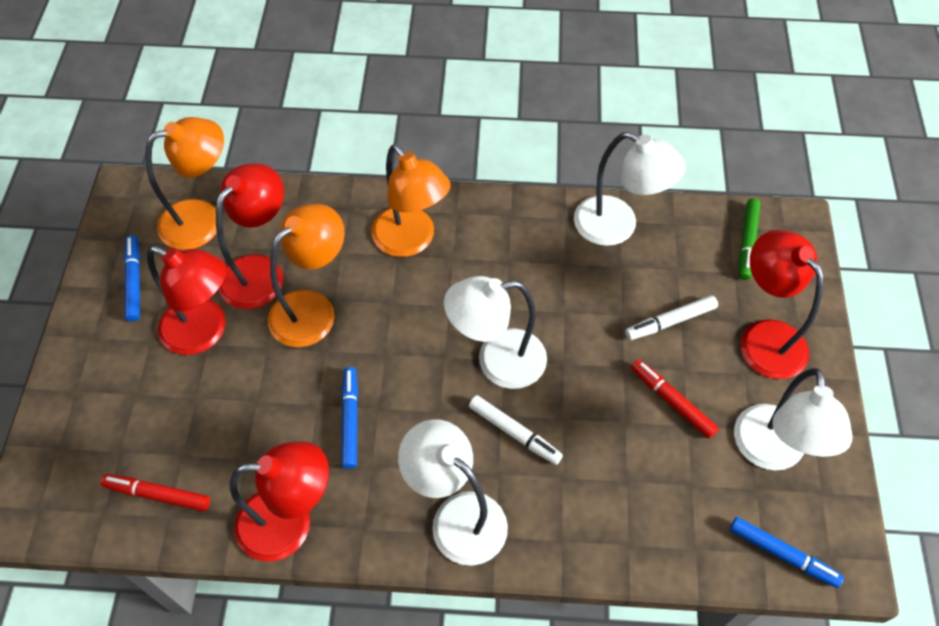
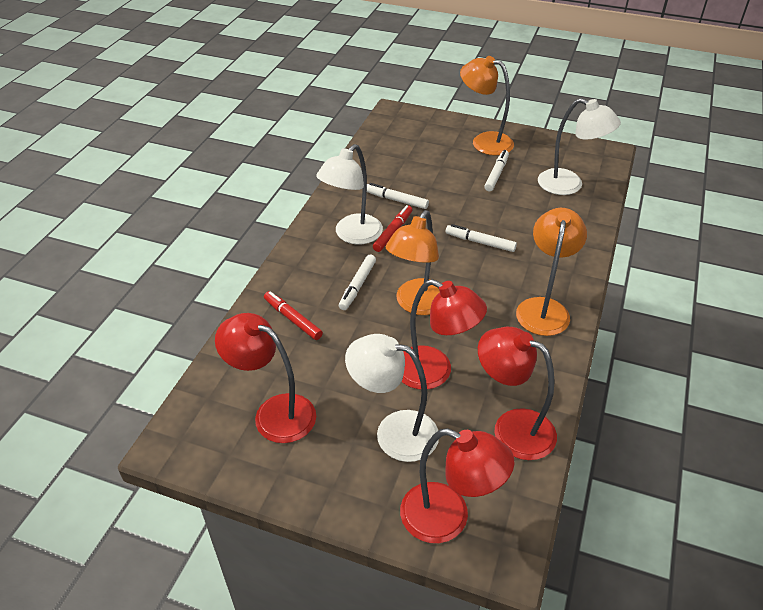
blue marker: 3 -> 0
green marker: 1 -> 0
white lamp: 4 -> 3
white marker: 2 -> 4

